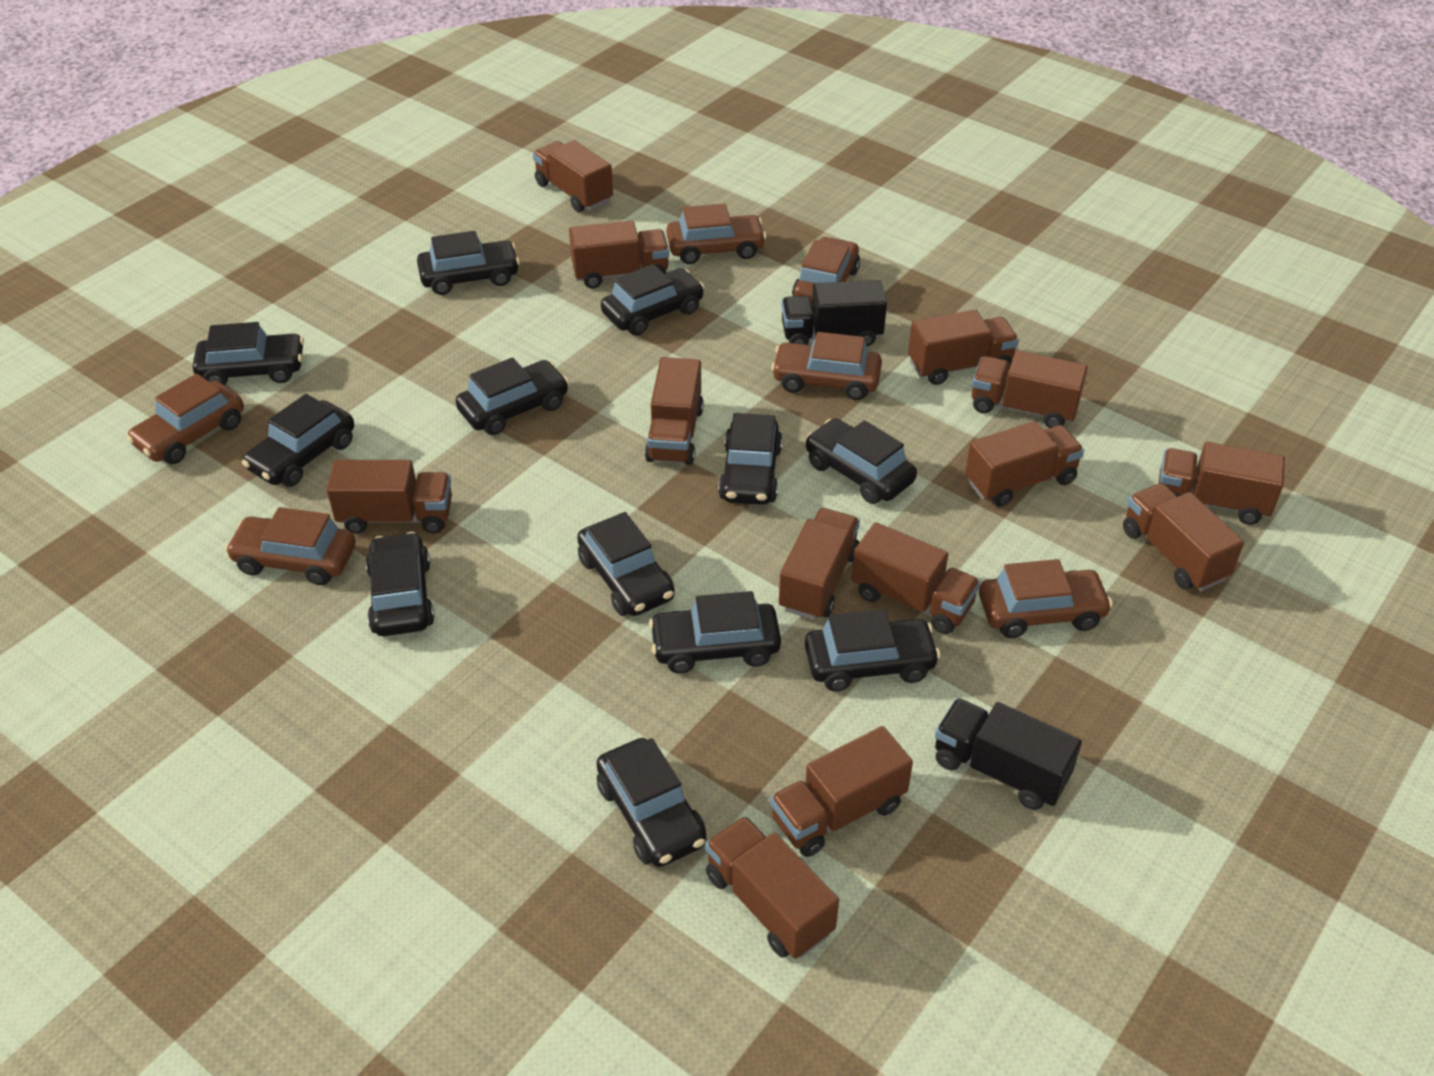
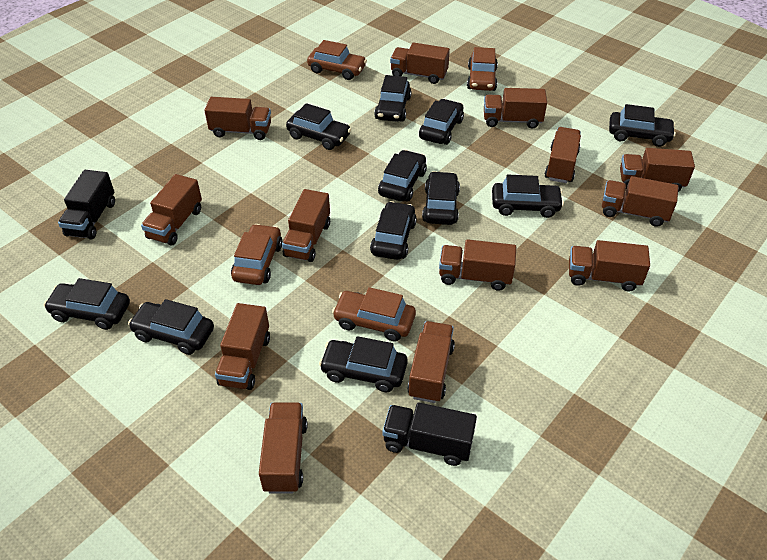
black car: 12 -> 11
brown car: 6 -> 4

